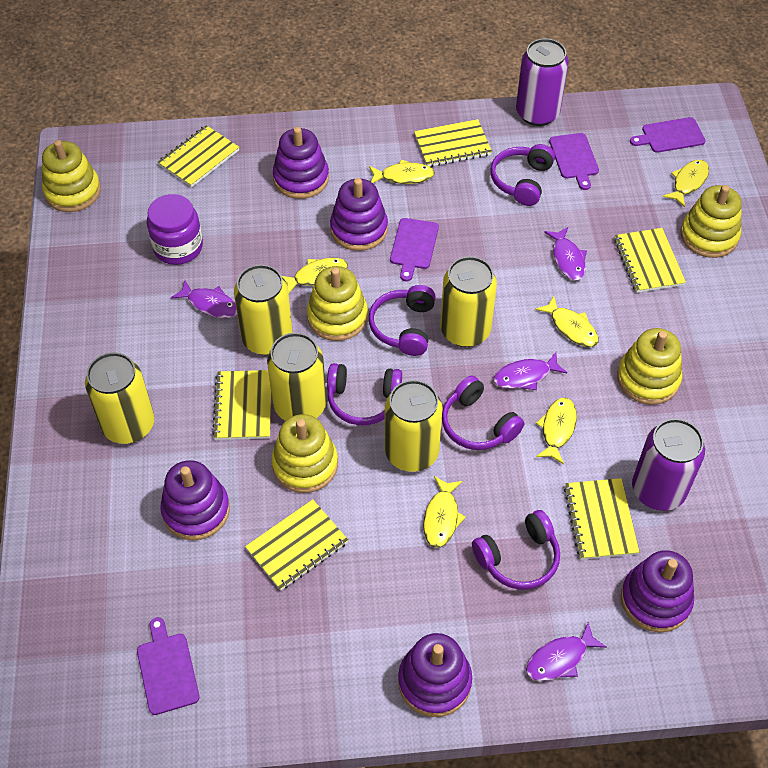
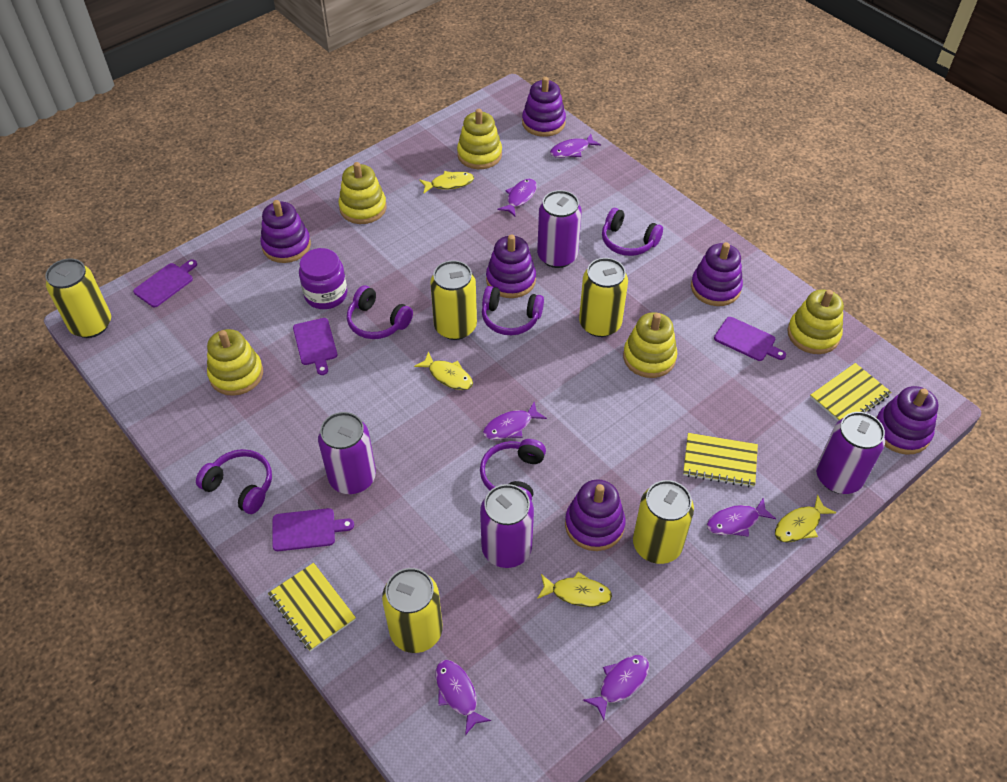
purple can: 2 -> 4
purple fish: 4 -> 6
purple stacking toy: 5 -> 6
yellow fish: 6 -> 4
yellow notebook: 6 -> 3

